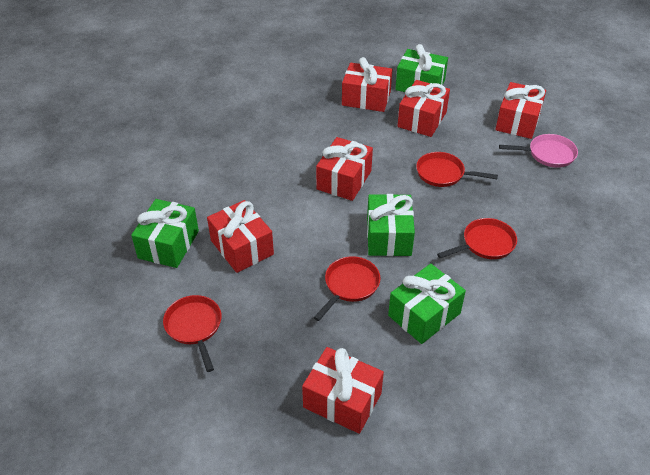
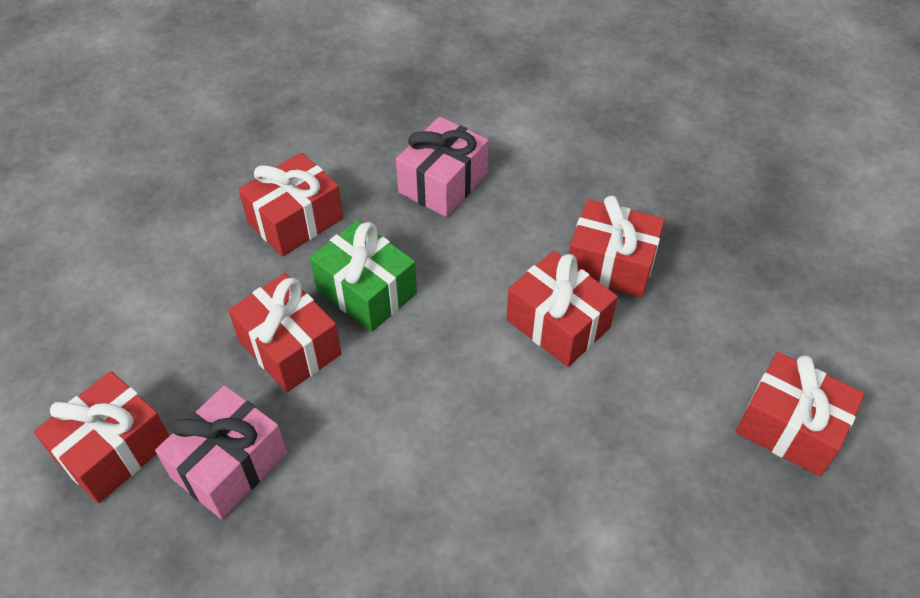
green gift: 4 -> 1
pink gift: 0 -> 2
pink pan: 1 -> 0
red pan: 4 -> 0

